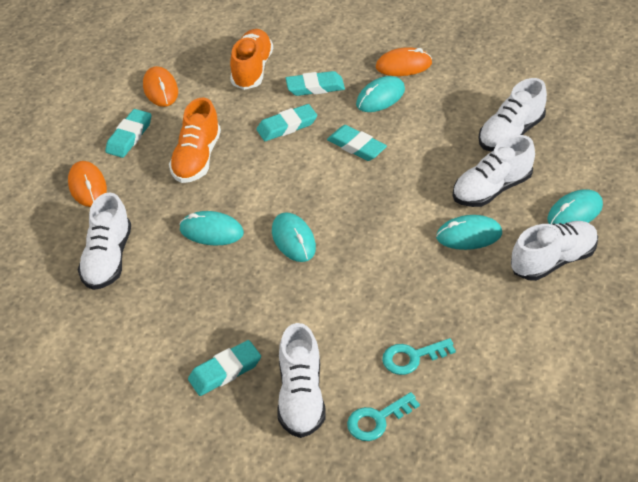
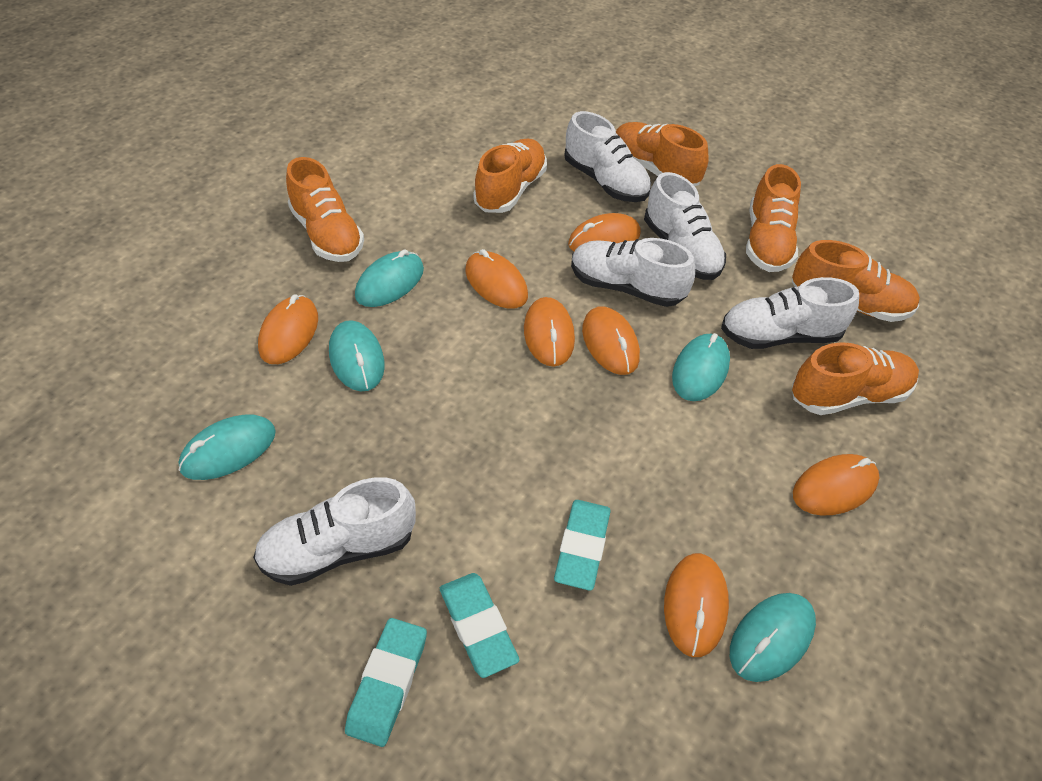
orange mouse: 3 -> 7
orange shoe: 2 -> 6
turquoise eraser: 5 -> 3
turquoise key: 2 -> 0

